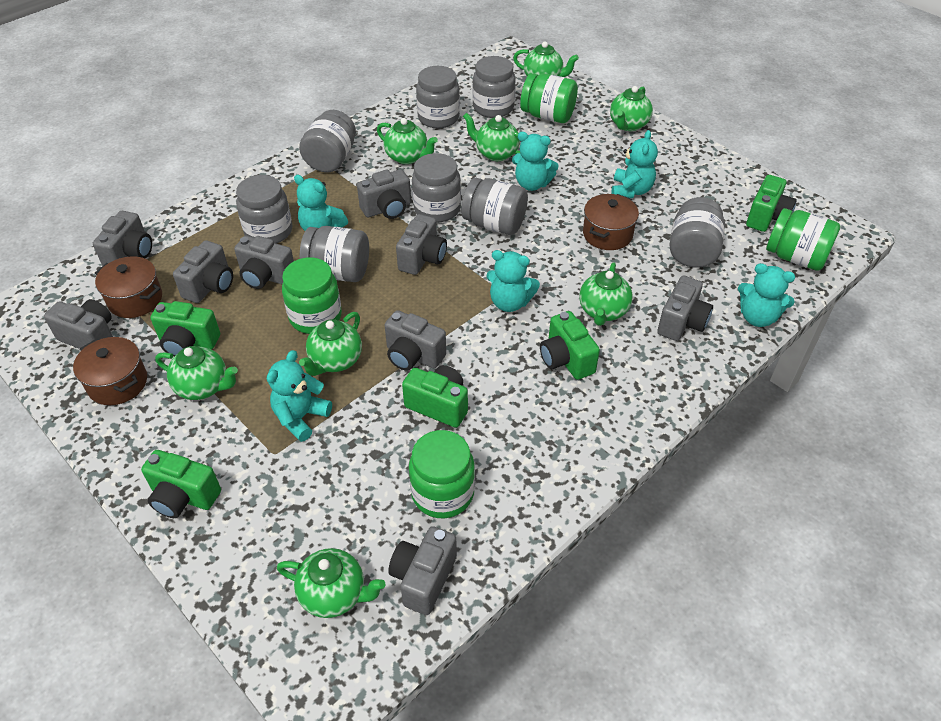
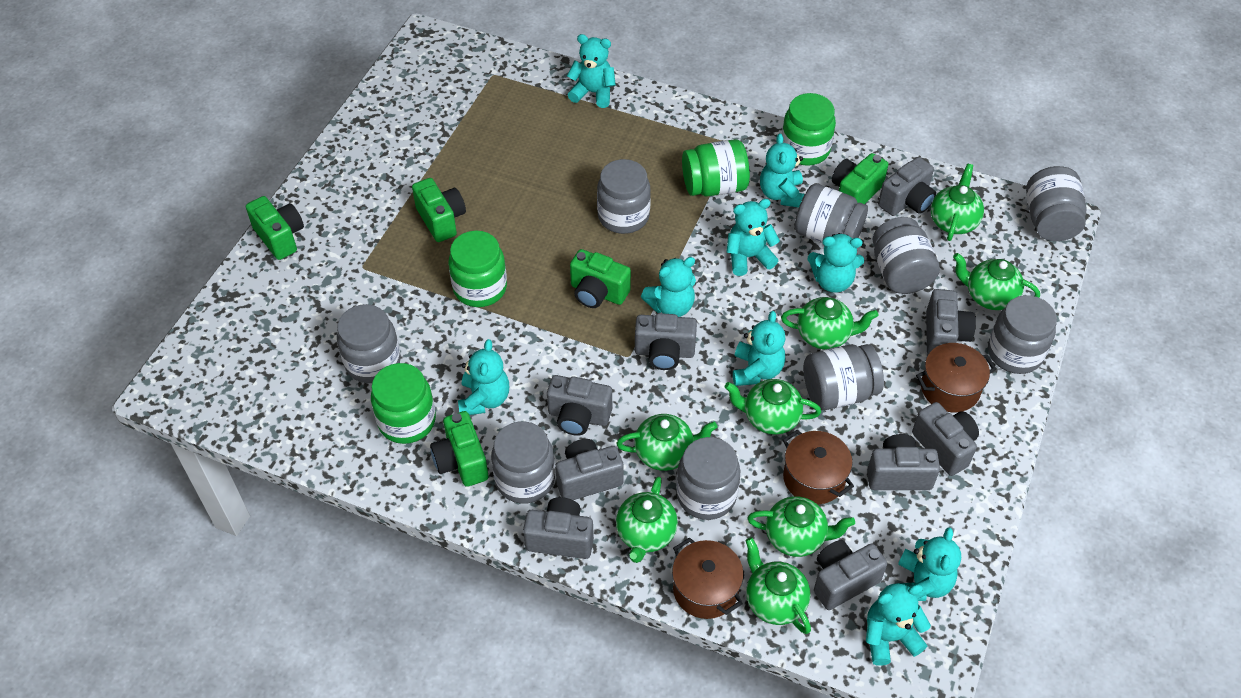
grey jar: 8 -> 9
turquoise teddy bear: 6 -> 9

